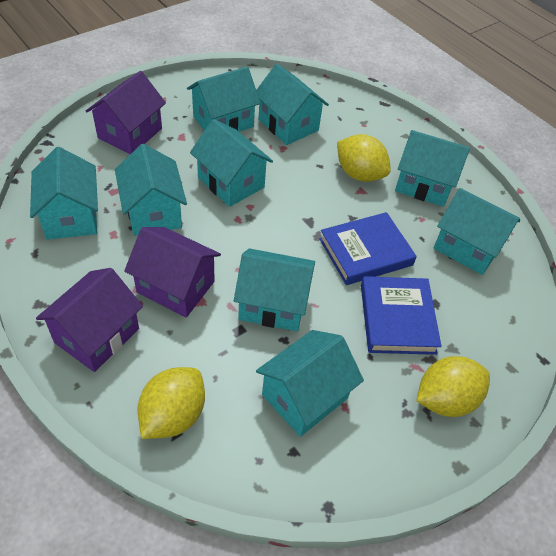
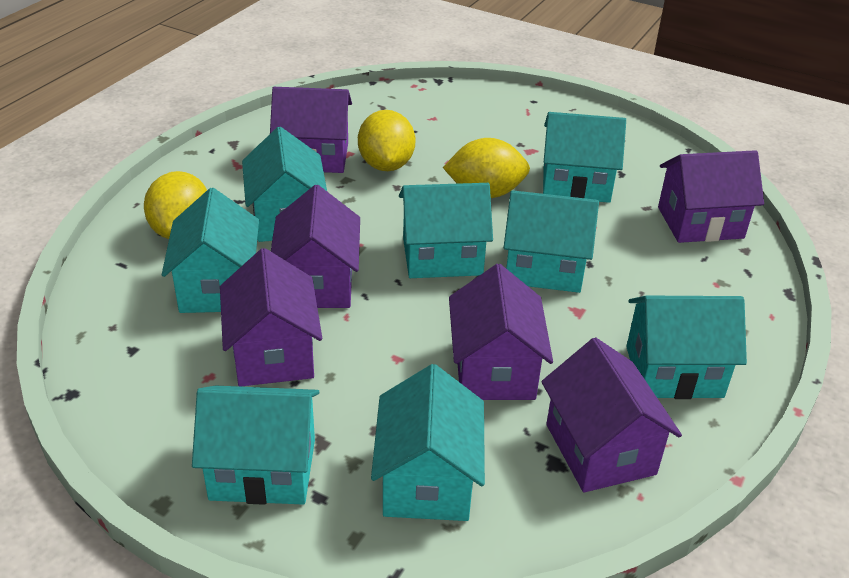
blue book: 2 -> 0
purple house: 3 -> 6
turquoise house: 9 -> 8

